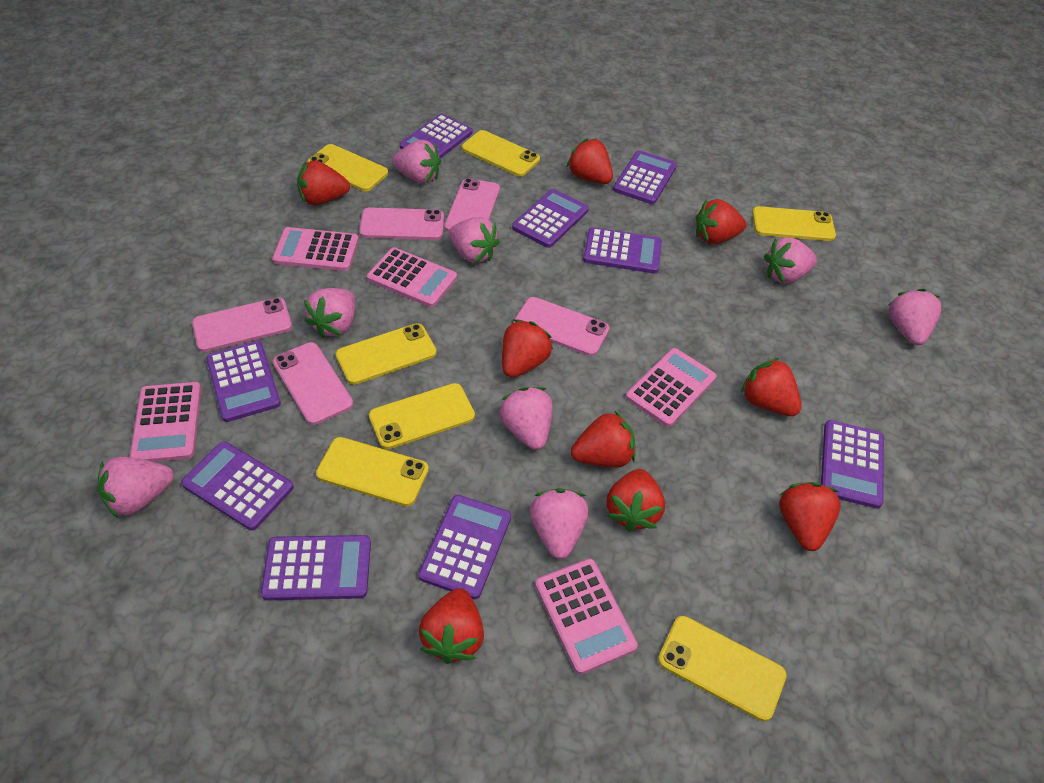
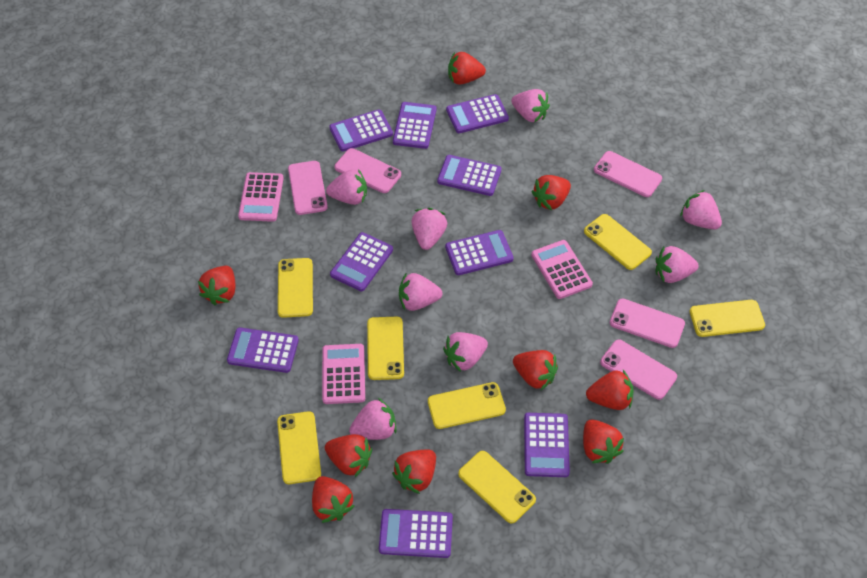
pink calculator: 5 -> 3

